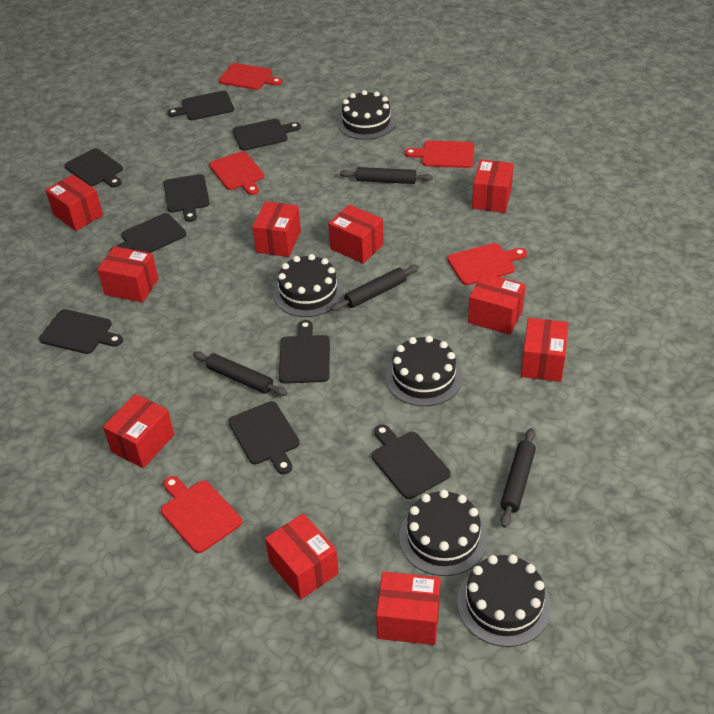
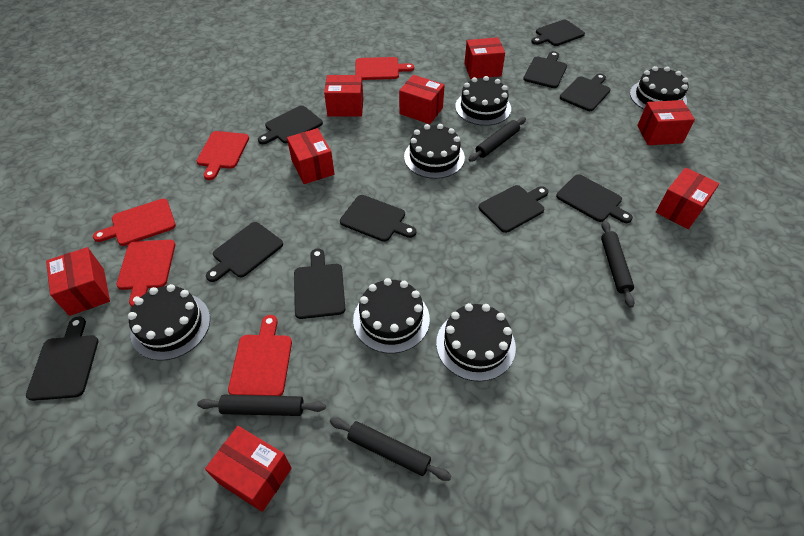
black cake: 5 -> 6
black cutting board: 9 -> 10
red box: 10 -> 8

